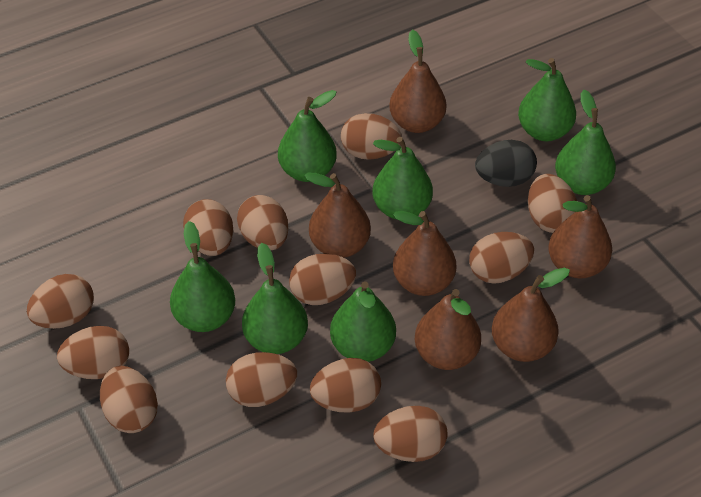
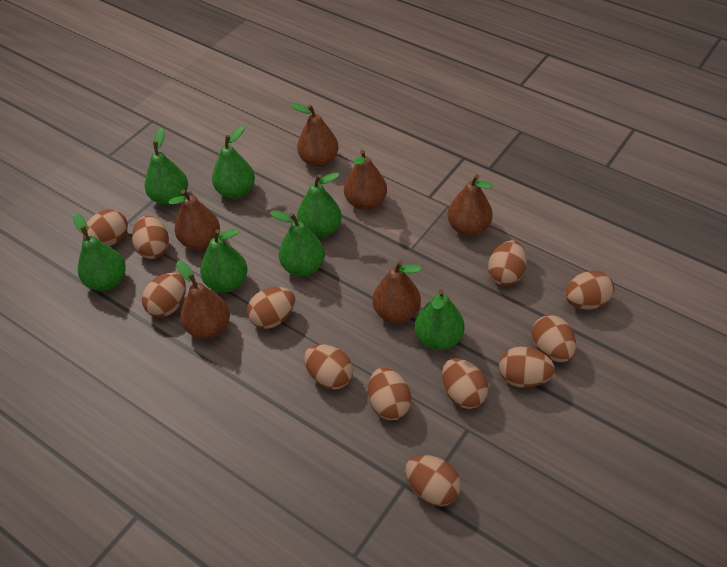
black egg: 1 -> 0

